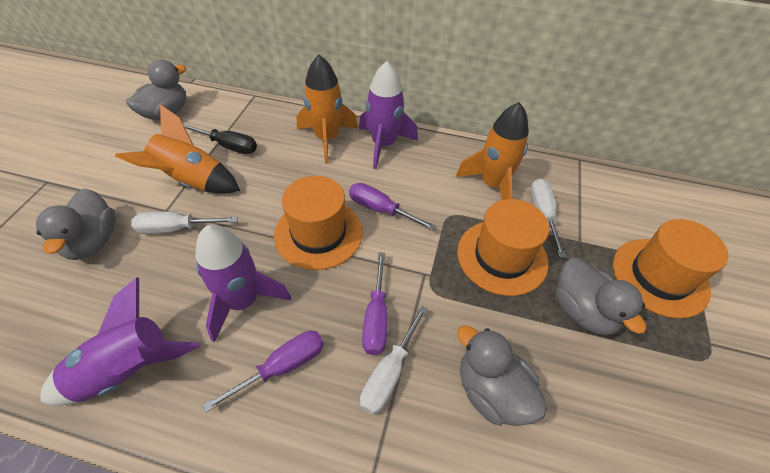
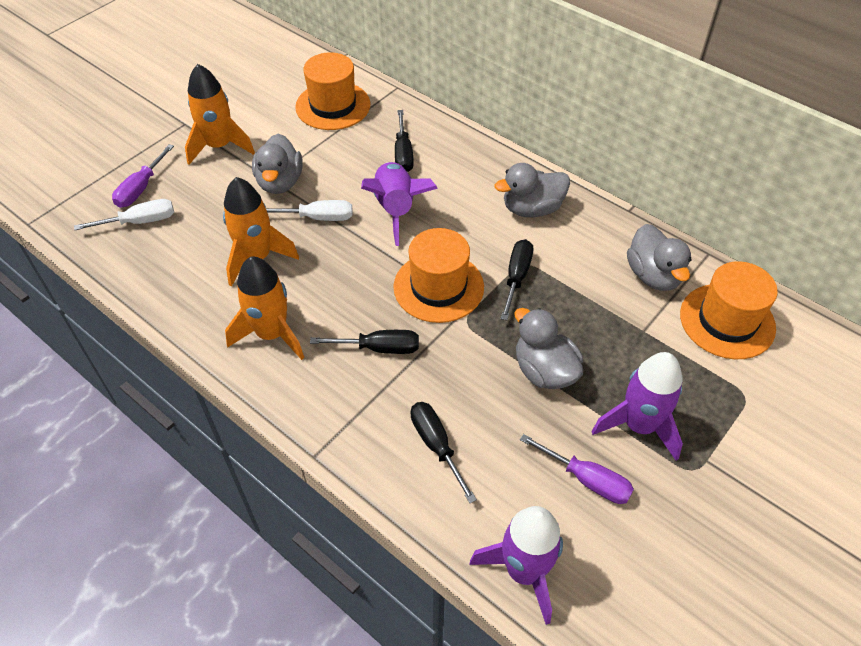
black screwdriver: 1 -> 4
purple screwdriver: 3 -> 2
white screwdriver: 3 -> 2

